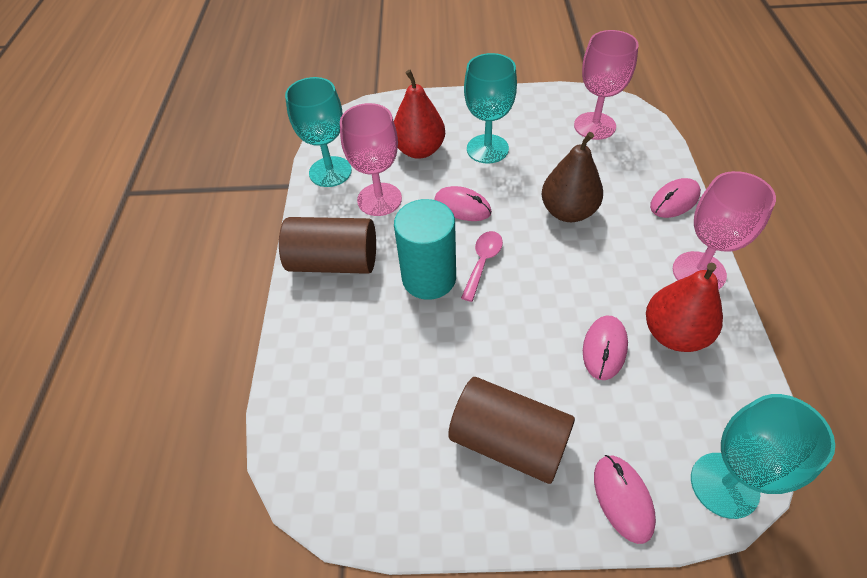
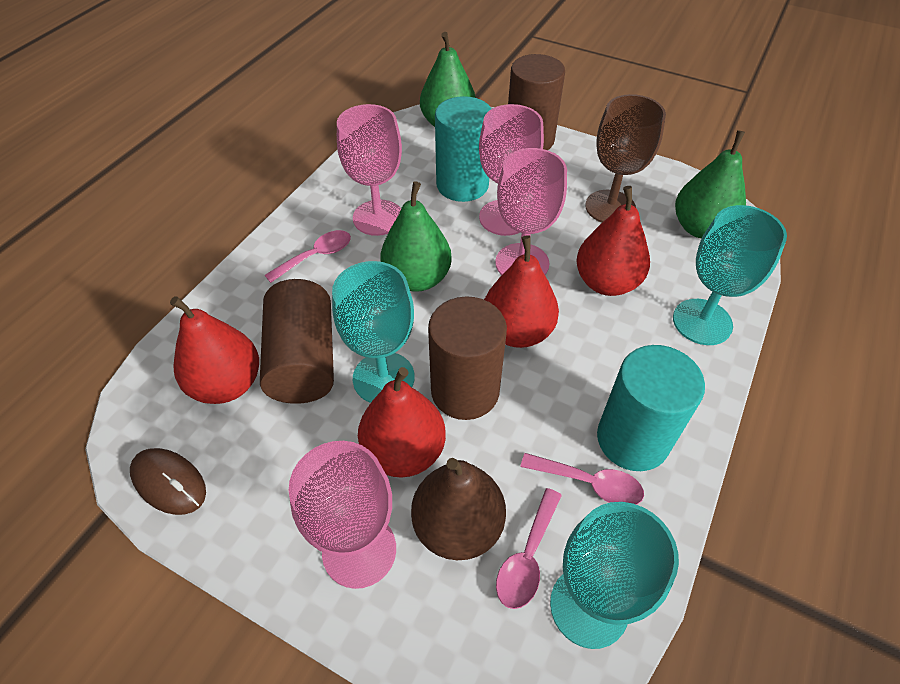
brown cylinder: 2 -> 3
brown goblet: 0 -> 1
brown mouse: 0 -> 1
green pear: 0 -> 3
pink goblet: 3 -> 4
pink mouse: 4 -> 0
pink spoon: 1 -> 3
red pear: 2 -> 4
turquoise cylinder: 1 -> 2

